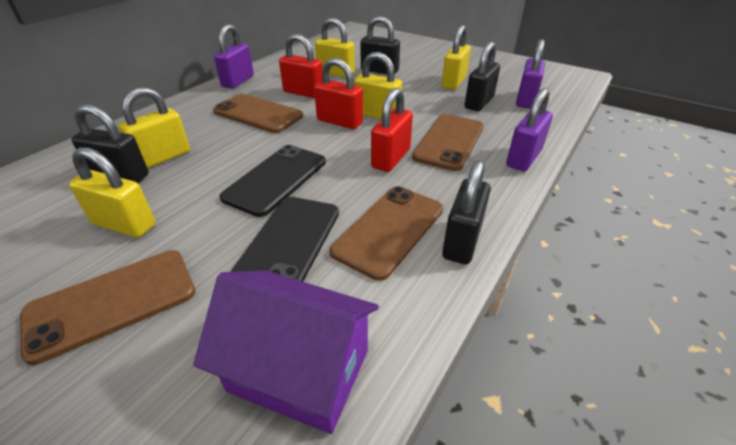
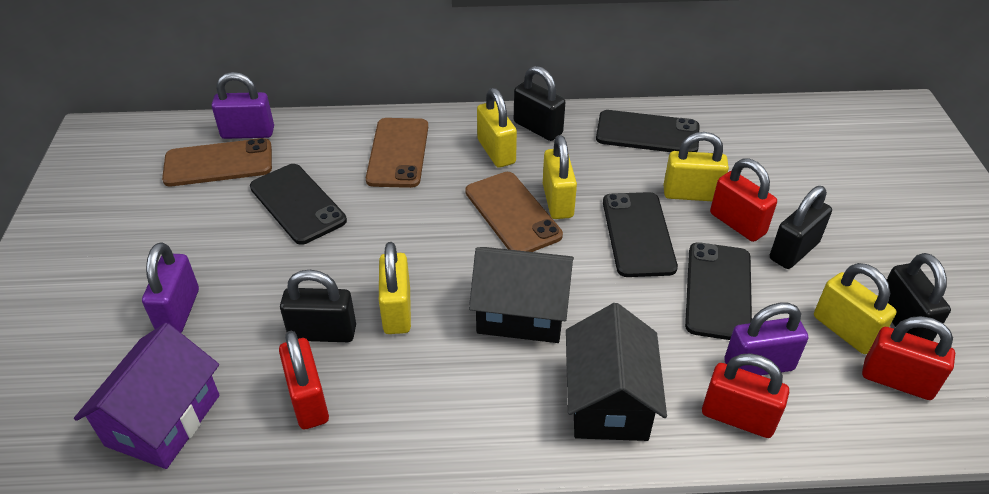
black house: 0 -> 2
black phone: 2 -> 4
brown phone: 4 -> 3
red padlock: 3 -> 4

